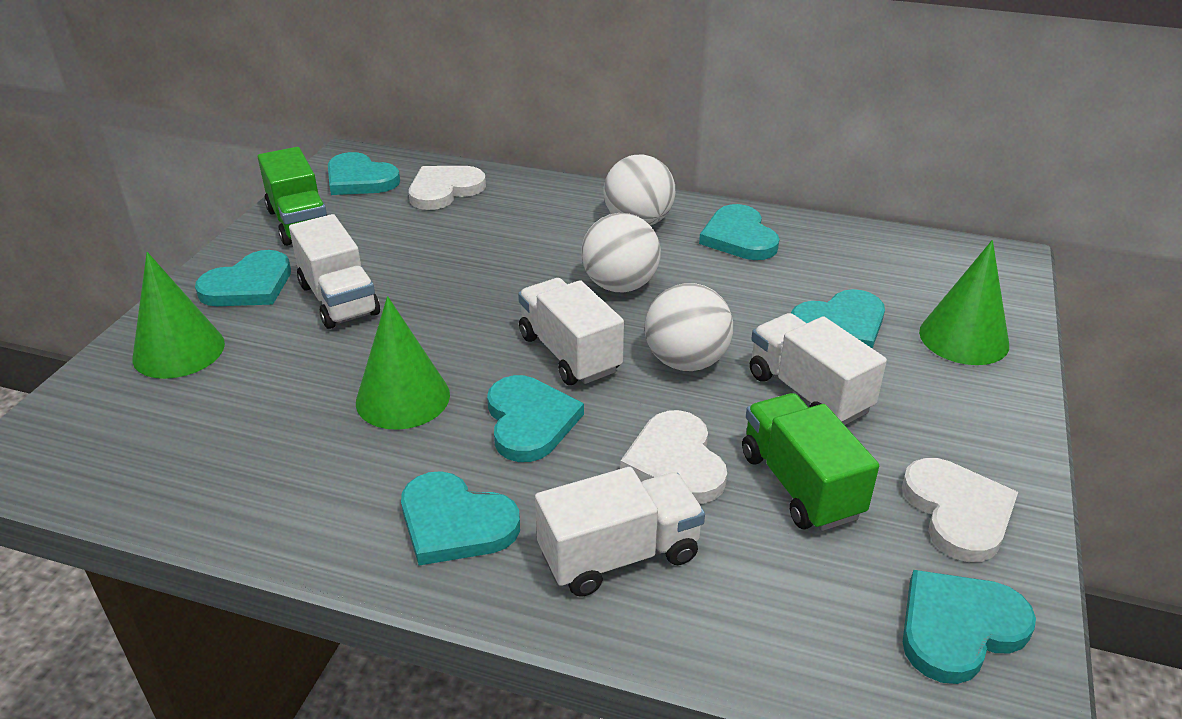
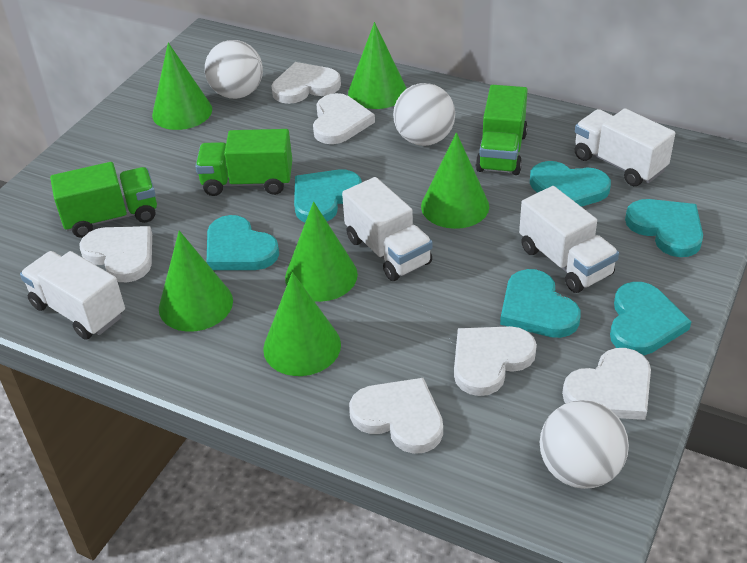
green cone: 3 -> 6
green truck: 2 -> 3
turquoise heart: 7 -> 6
white heart: 3 -> 6

